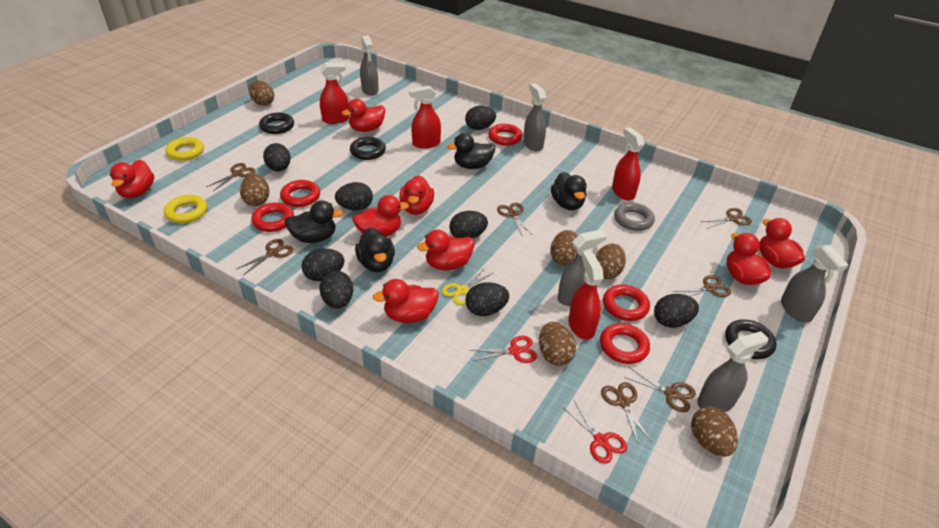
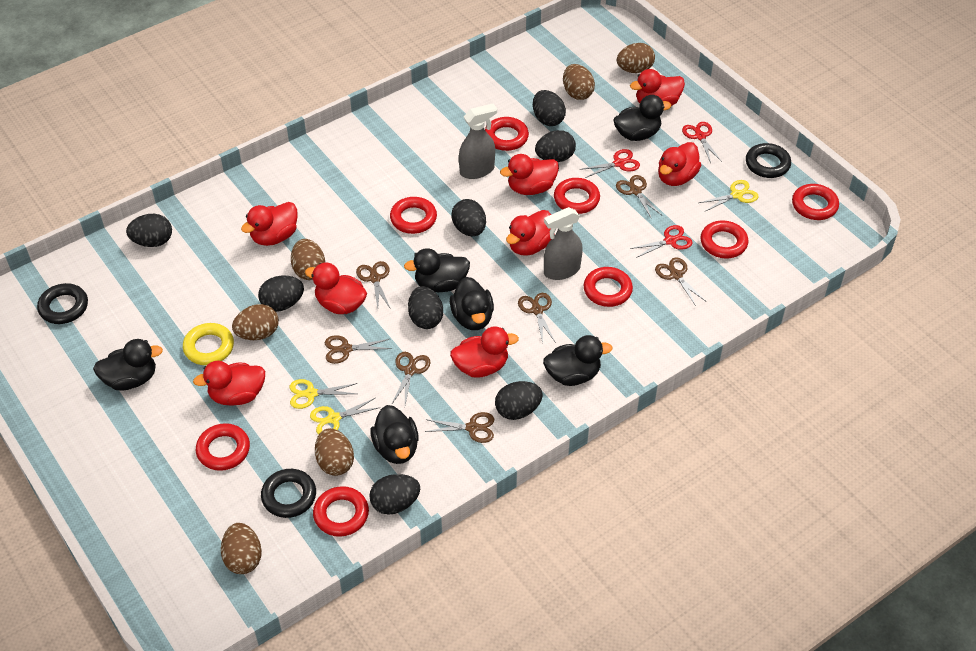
black duck: 4 -> 6
grey ring: 1 -> 0
grey spray bottle: 5 -> 2
red ring: 5 -> 8
red scissors: 2 -> 3
red spray bottle: 4 -> 0
yellow ring: 2 -> 1
yellow scissors: 1 -> 3

